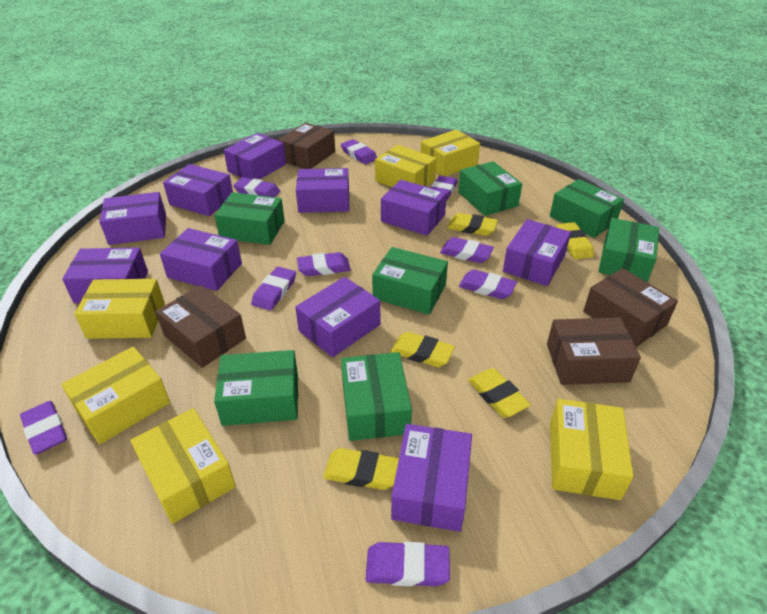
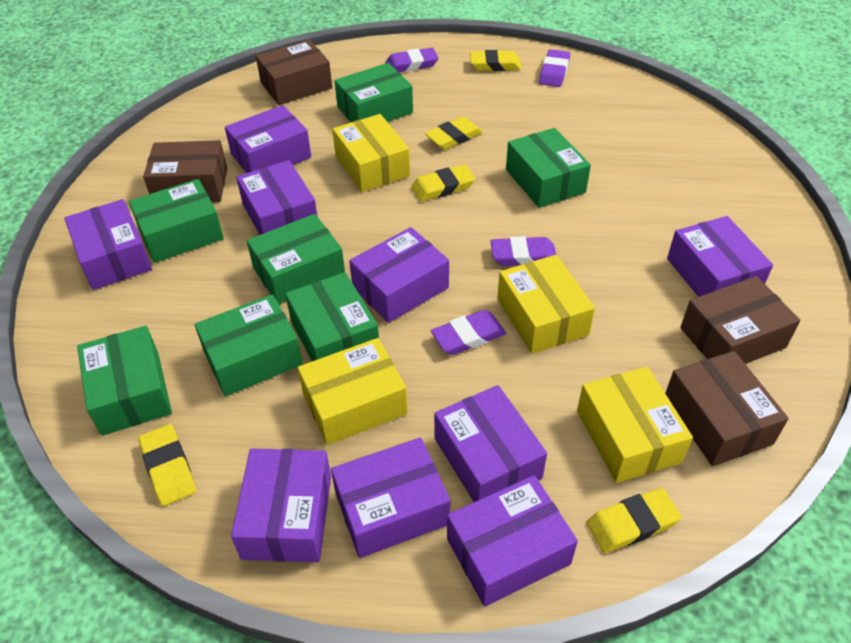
purple box: 10 -> 9
purple eraser: 9 -> 4
yellow box: 6 -> 4

